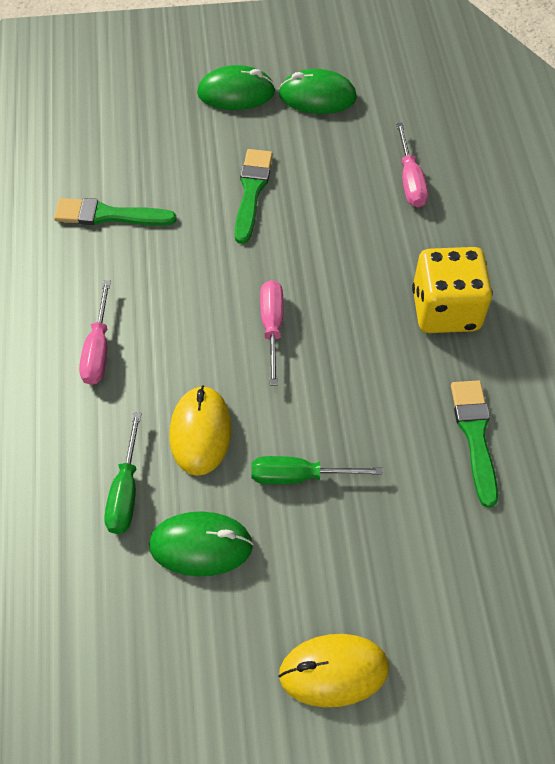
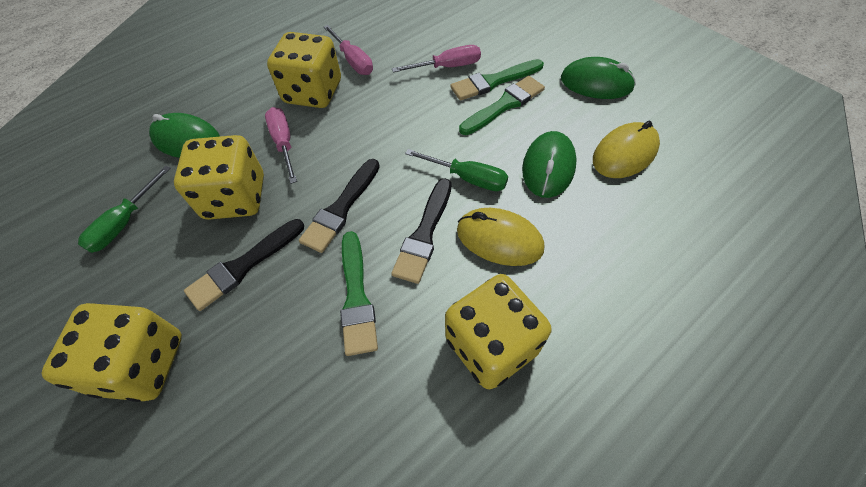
black brush: 0 -> 3
yellow dice: 1 -> 4

